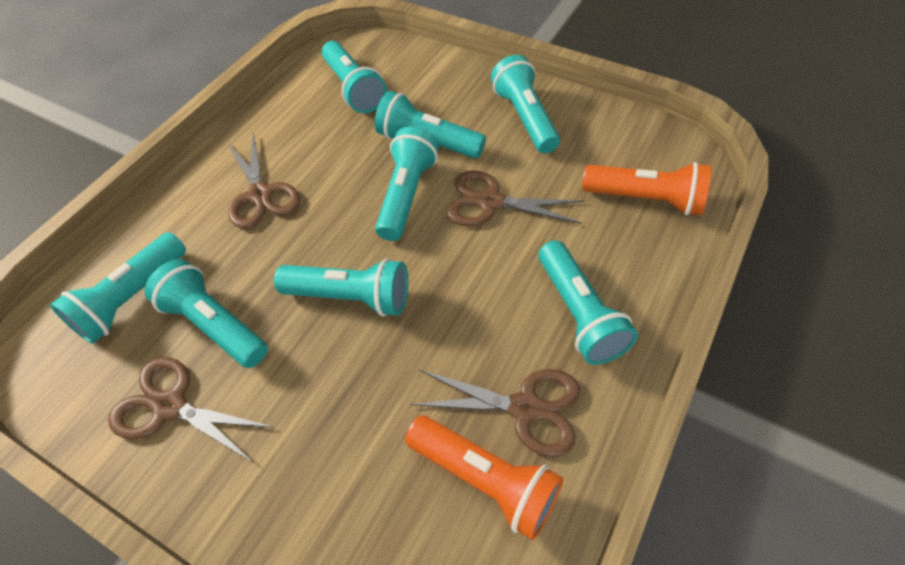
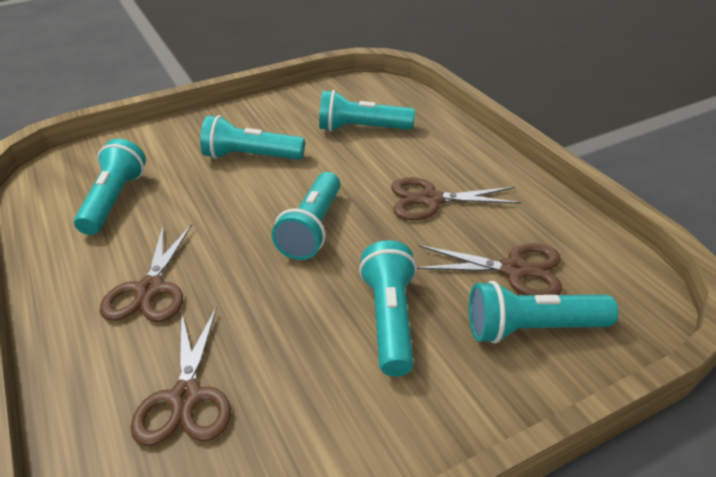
orange flashlight: 2 -> 0
turquoise flashlight: 8 -> 6

